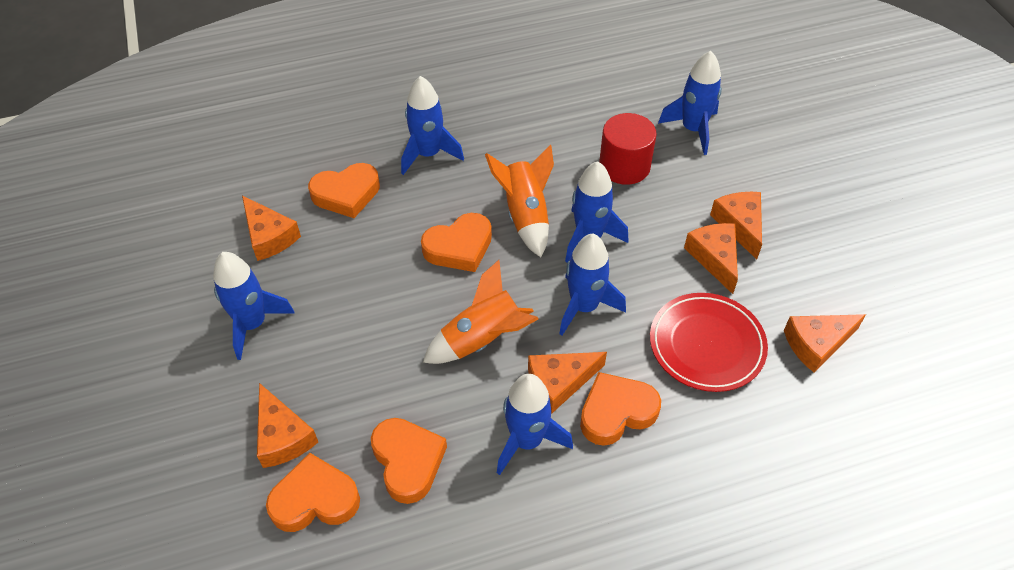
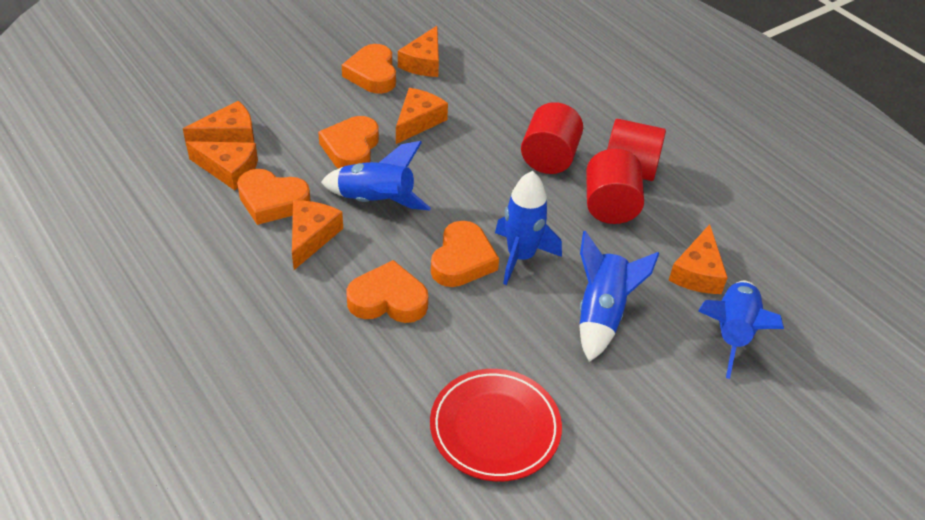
blue rocket: 6 -> 4
orange rocket: 2 -> 0
red cylinder: 1 -> 3

